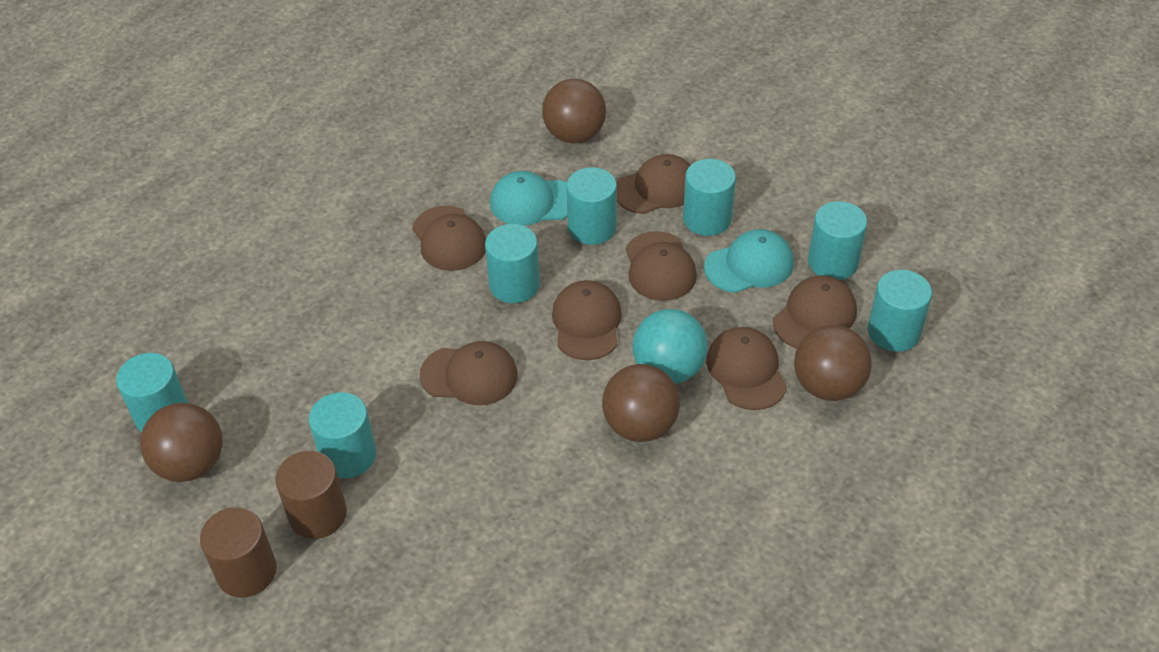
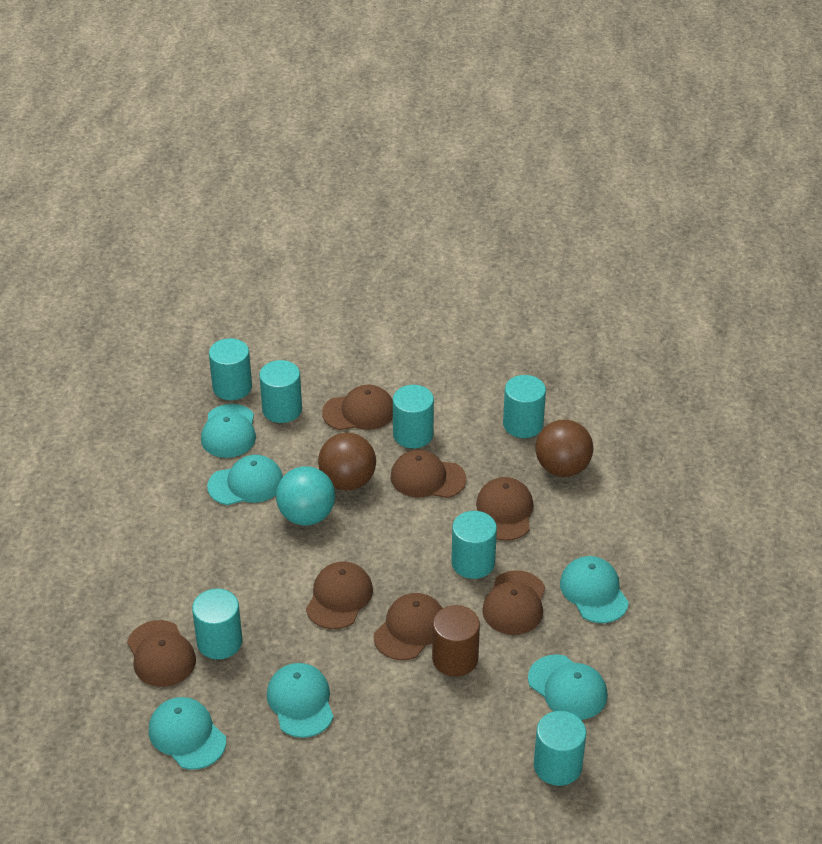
brown ball: 4 -> 2
brown cylinder: 2 -> 1
turquoise cap: 2 -> 6

